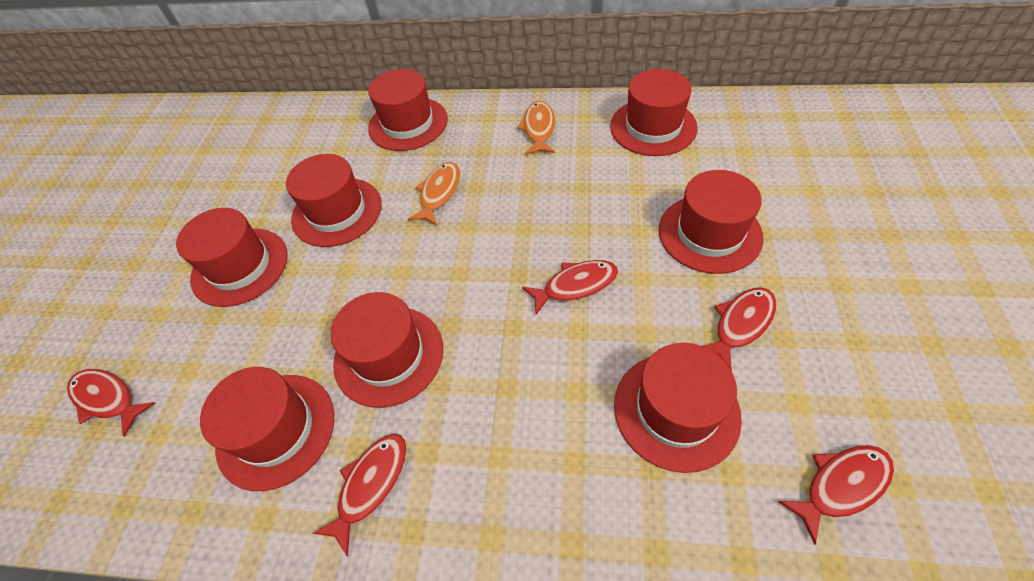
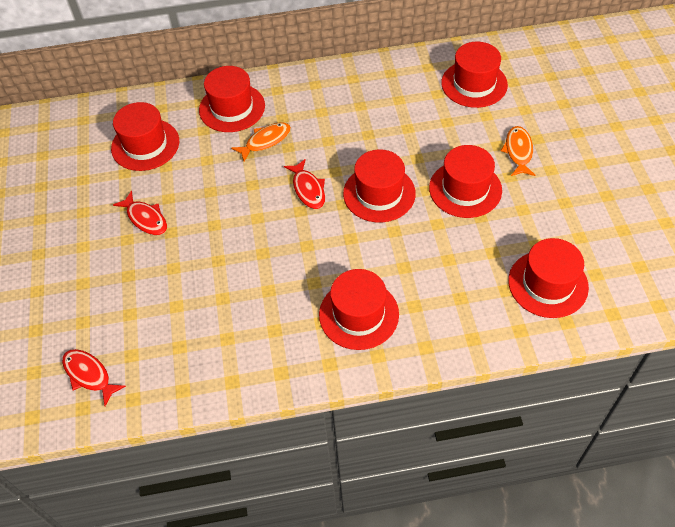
red fish: 5 -> 3
red hat: 8 -> 7

